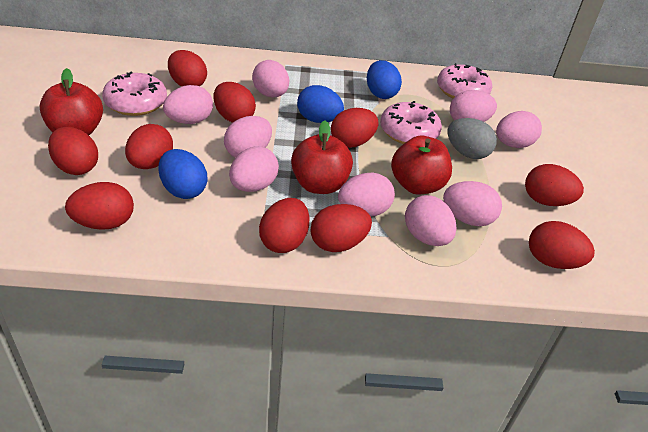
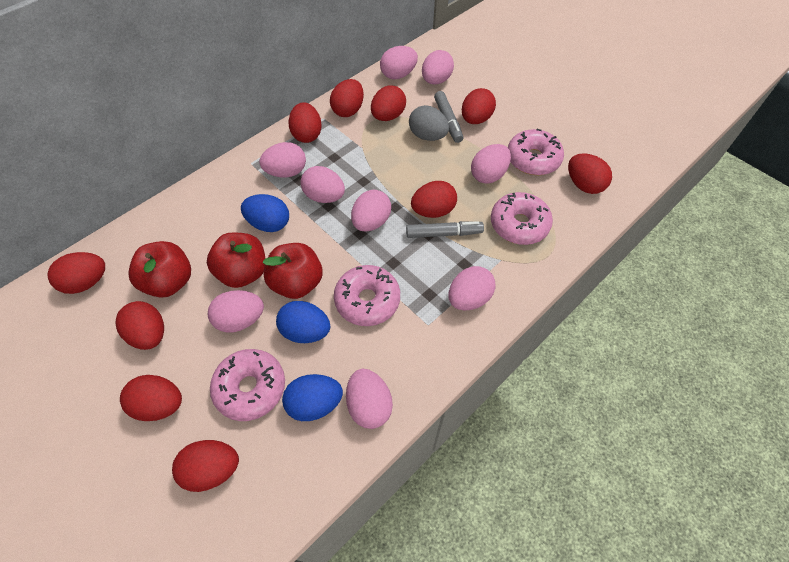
grey marker: 0 -> 2
pink donut: 3 -> 4

